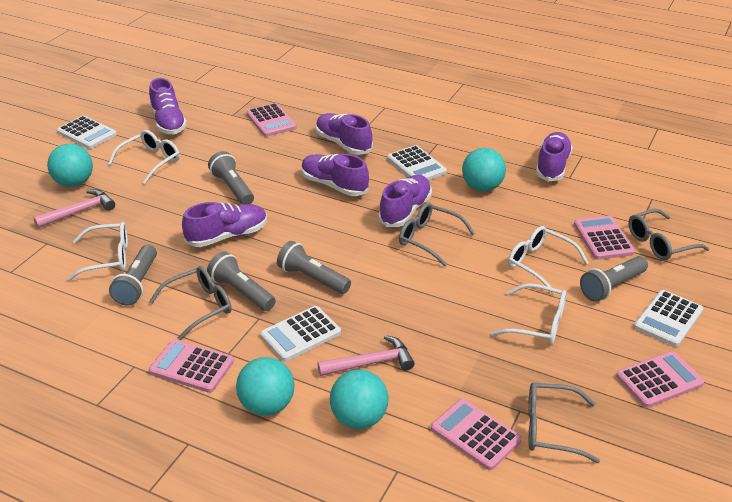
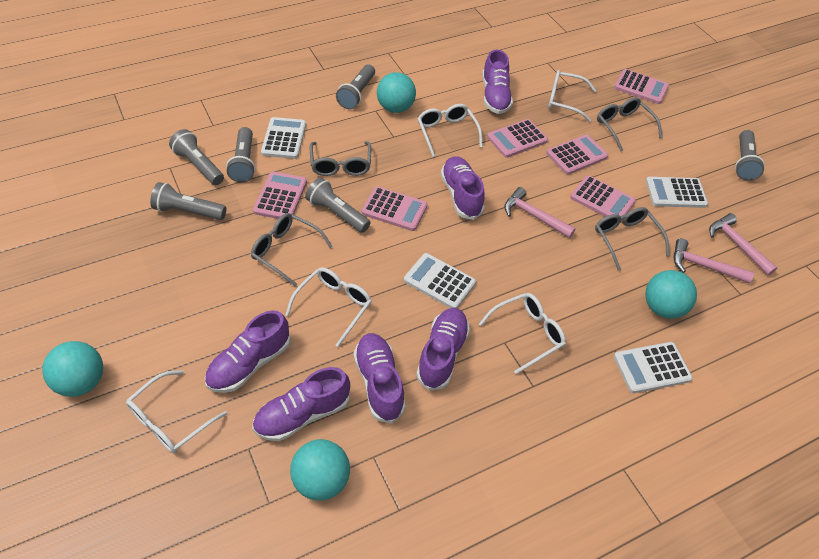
grey flashlight: 5 -> 6
pink calculator: 5 -> 6
pink hammer: 2 -> 3
white glasses: 4 -> 5

